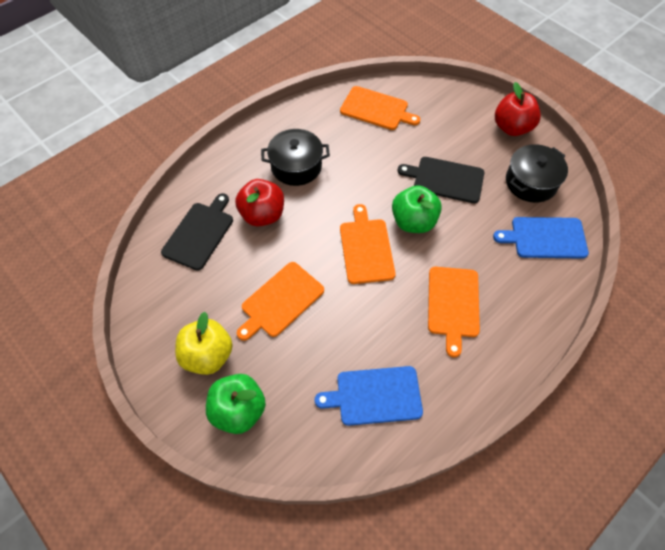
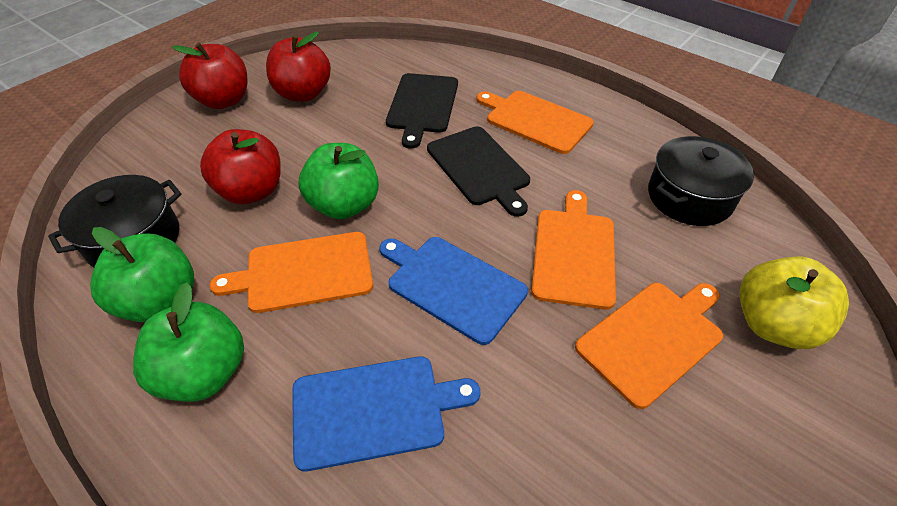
green apple: 2 -> 3
red apple: 2 -> 3

